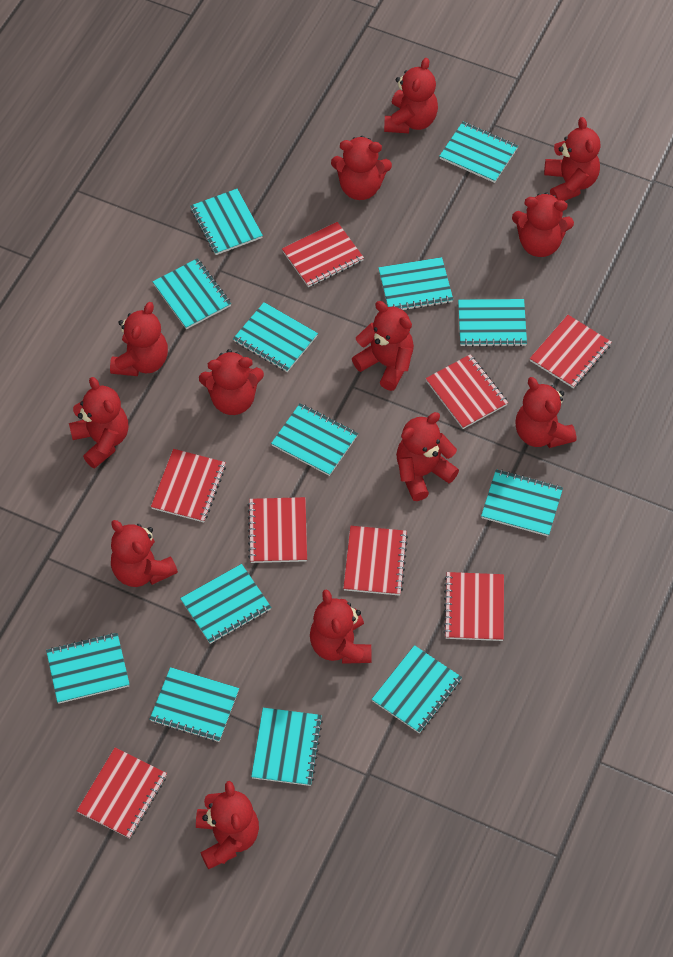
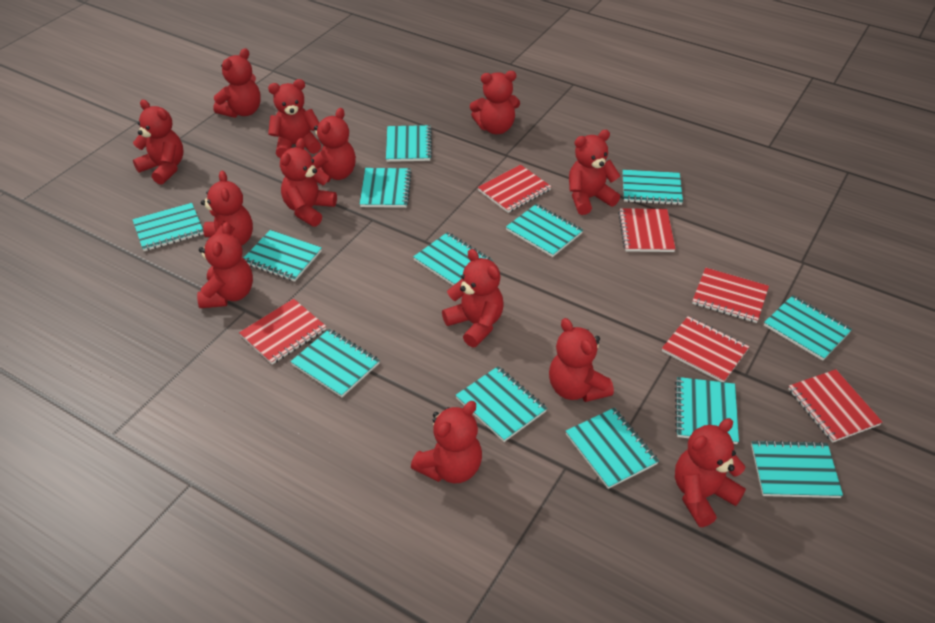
red notebook: 8 -> 6

